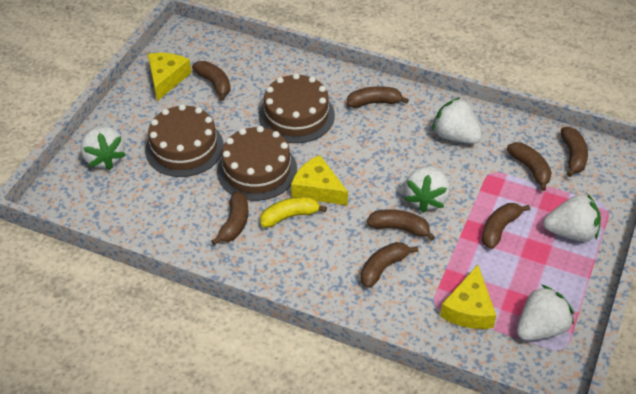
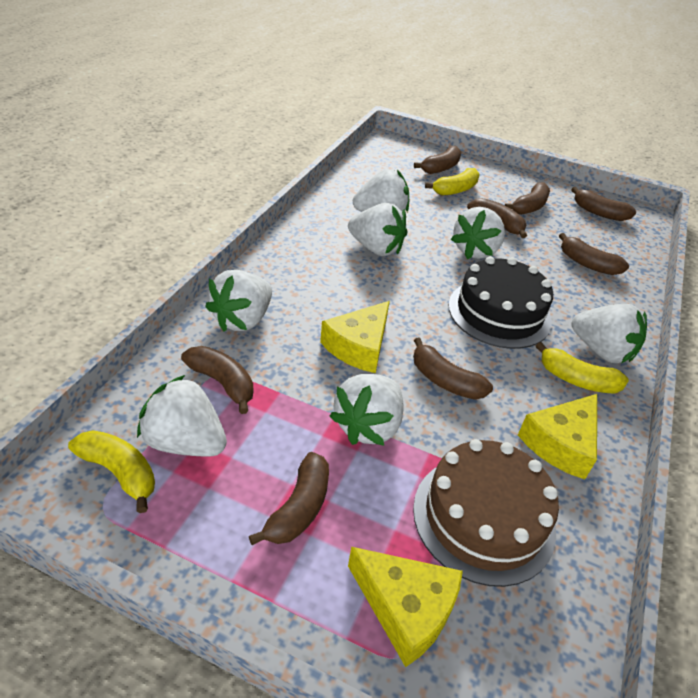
black cake: 0 -> 1
brown cake: 3 -> 1
white strawberry: 5 -> 7
yellow banana: 1 -> 3

